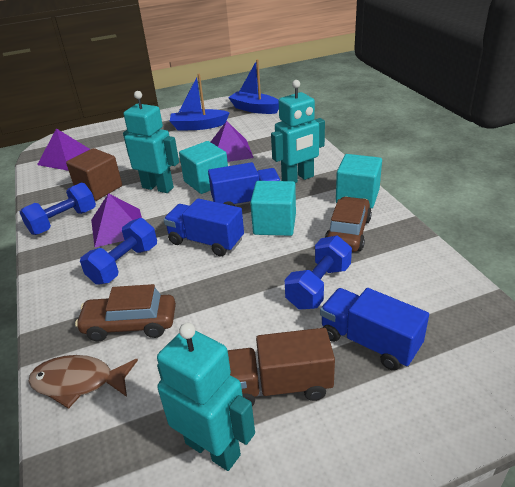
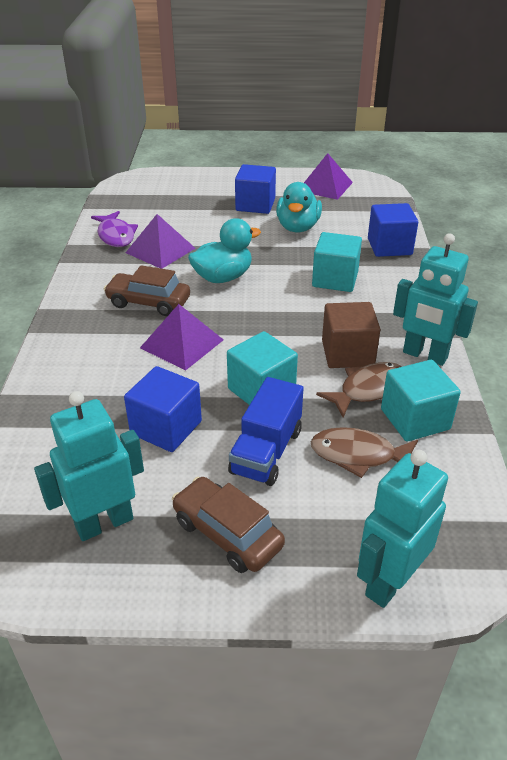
blue boat: 2 -> 0
blue cube: 0 -> 3
blue dumbbell: 3 -> 0
blue truck: 3 -> 1
brown fish: 1 -> 2
brown truck: 1 -> 0
purple fish: 0 -> 1
turquoise duck: 0 -> 2

